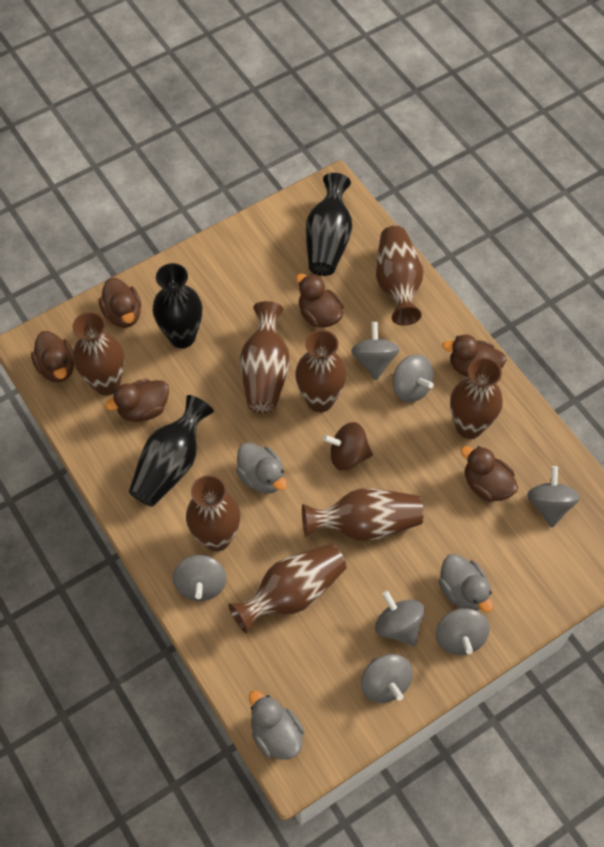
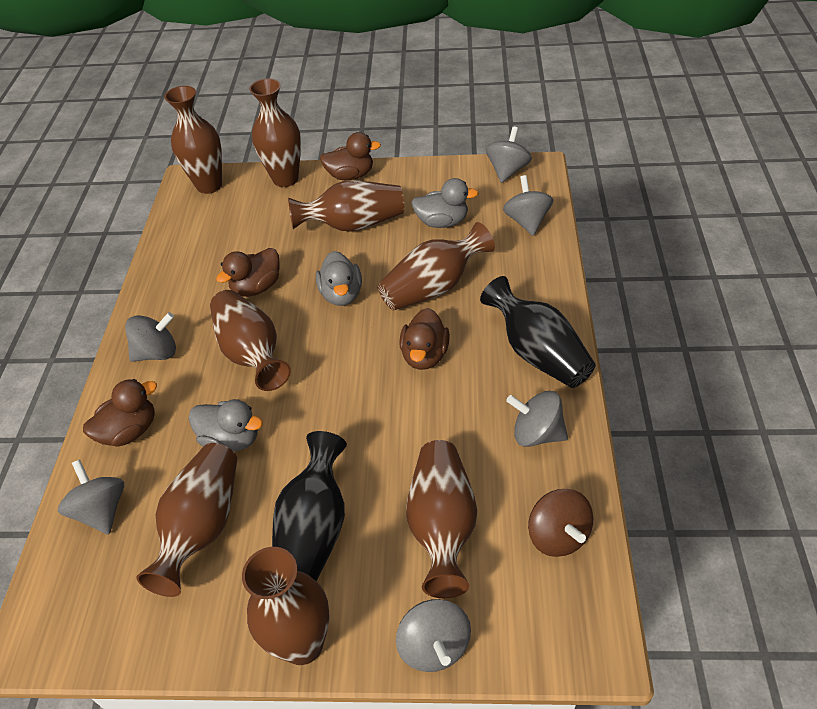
black vase: 3 -> 2
brown duck: 6 -> 4
grey spinning top: 7 -> 6

